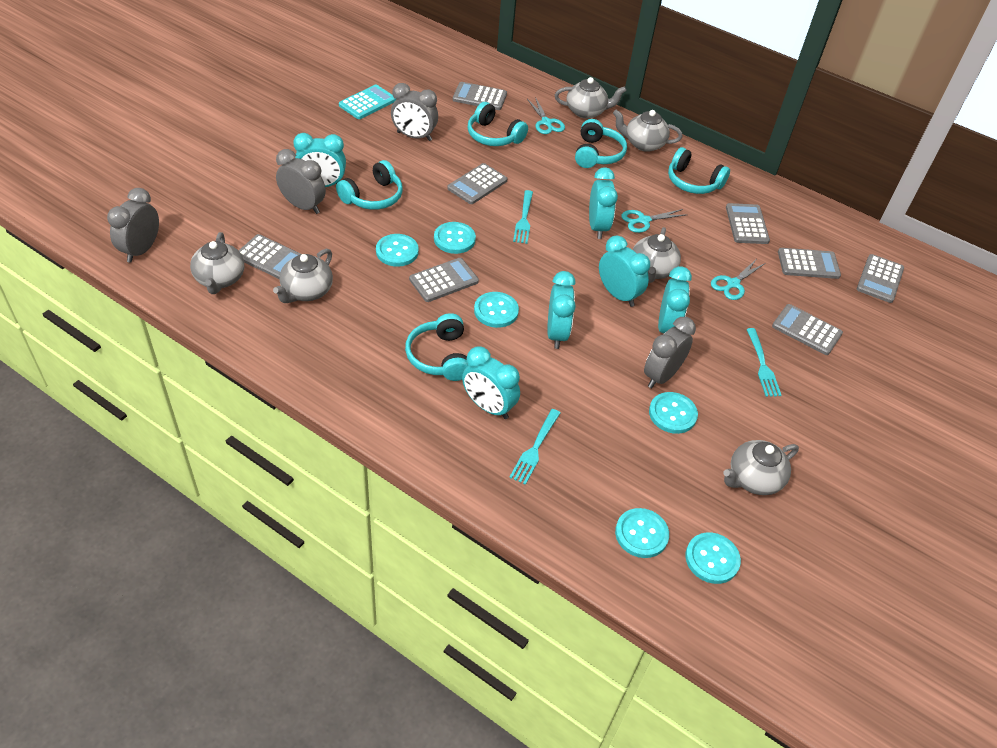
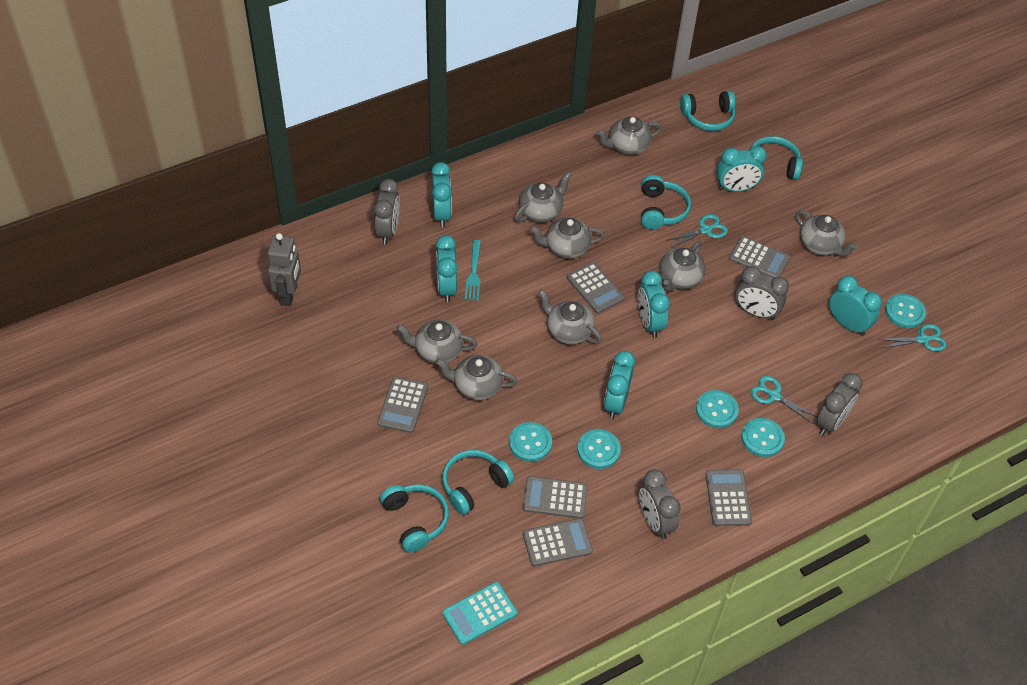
grey calculator: 8 -> 6
grey robot: 0 -> 1
grey teapot: 6 -> 8
turquoise button: 6 -> 5
turquoise fork: 3 -> 1

